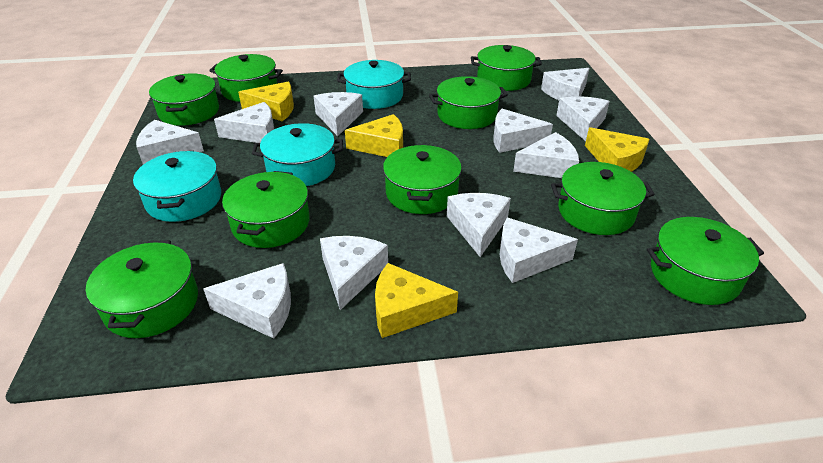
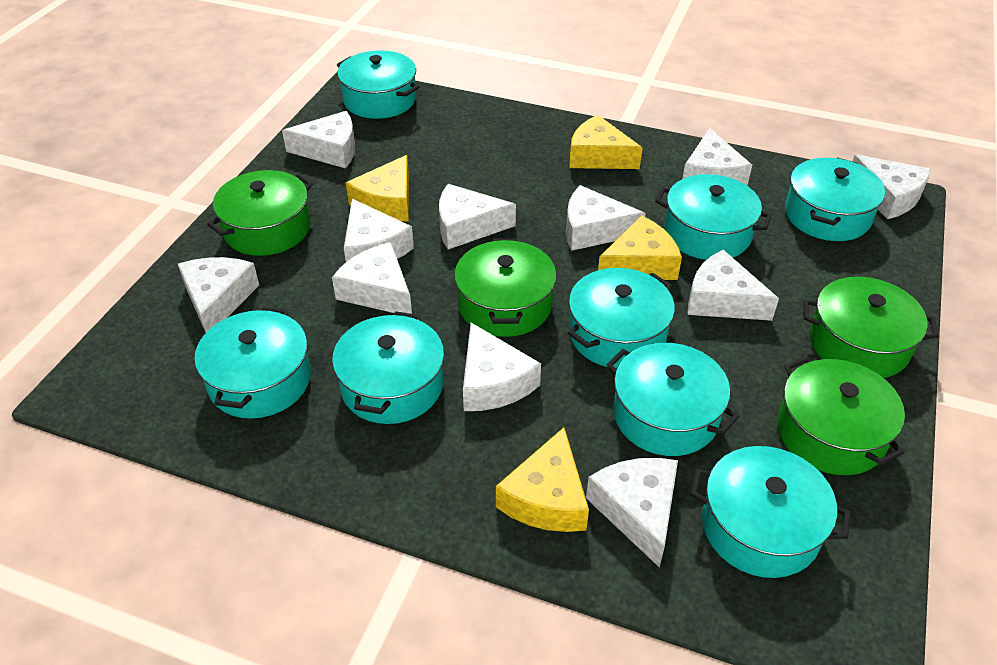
green pot: 9 -> 4
turquoise pot: 3 -> 8

